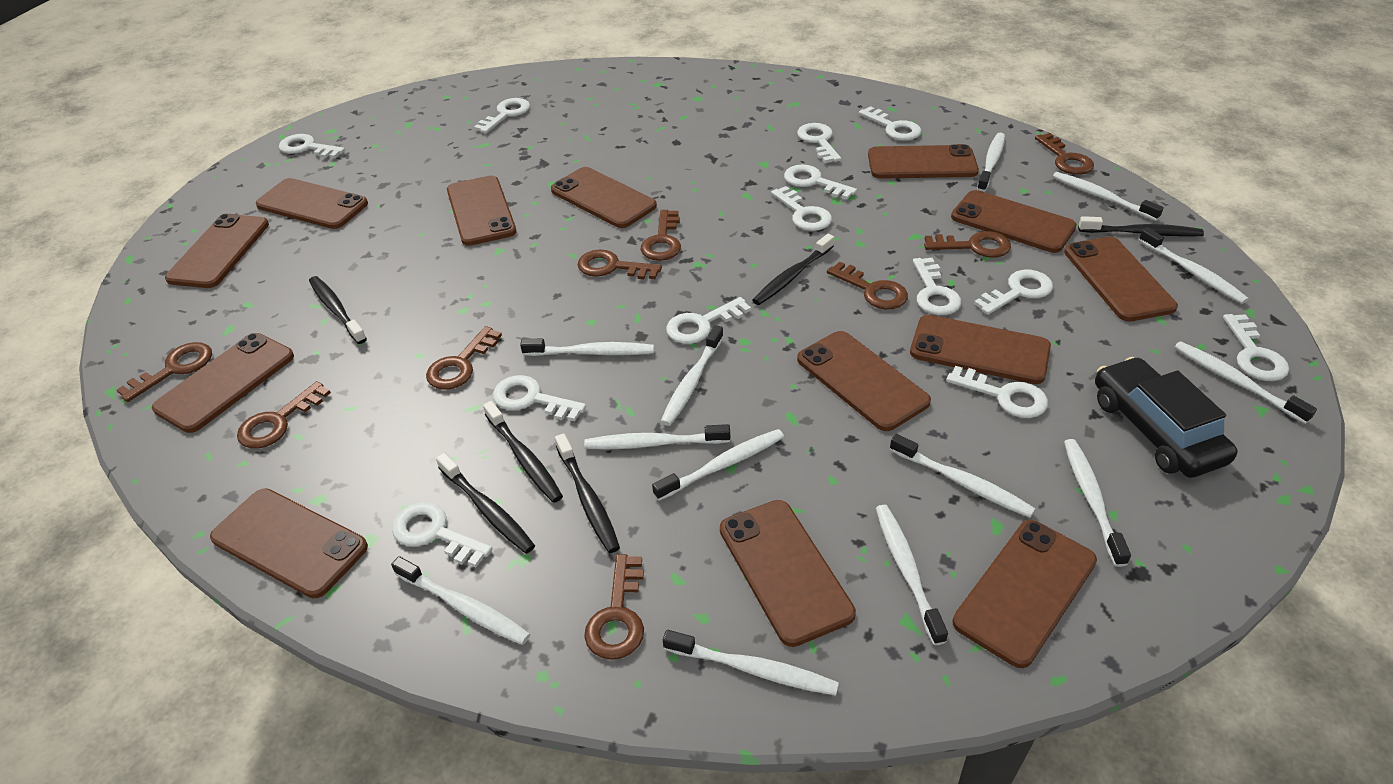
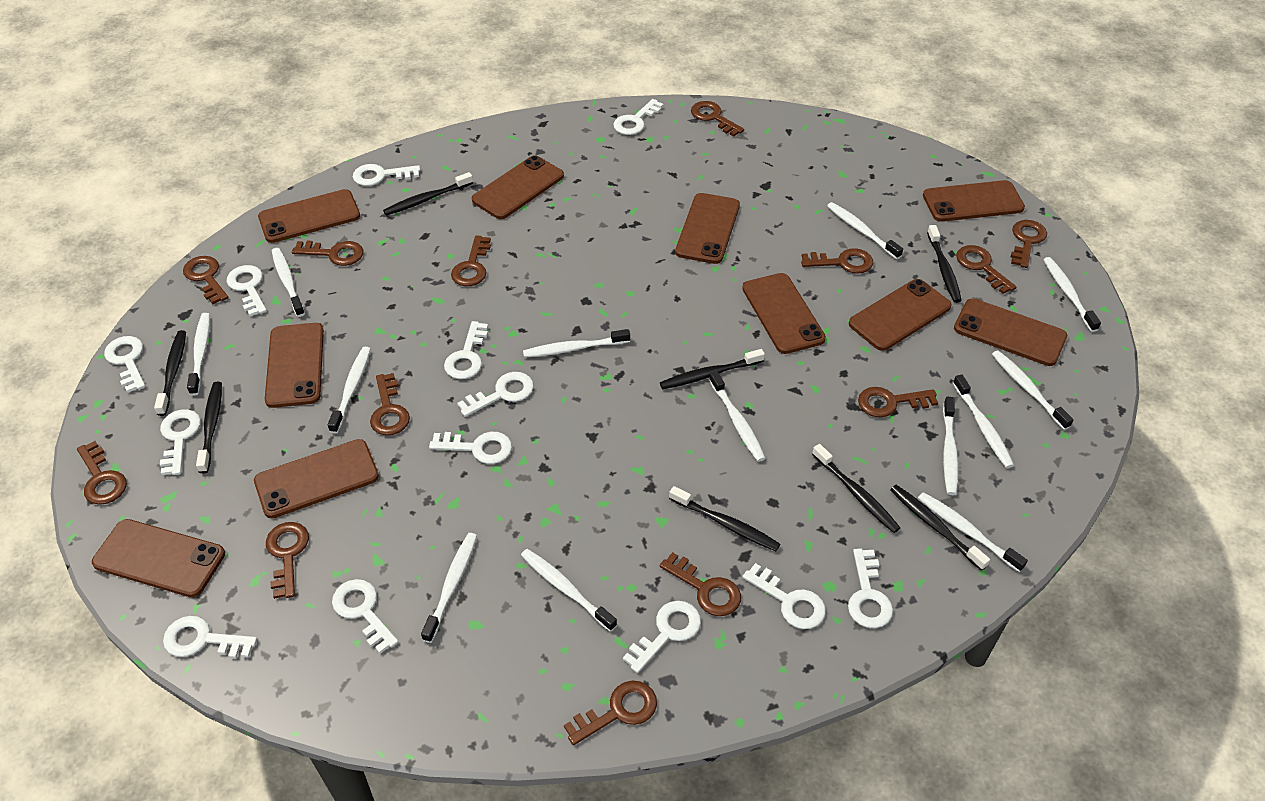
black car: 1 -> 0
black toothbrush: 6 -> 8
brown key: 9 -> 13
brown phone: 13 -> 10

